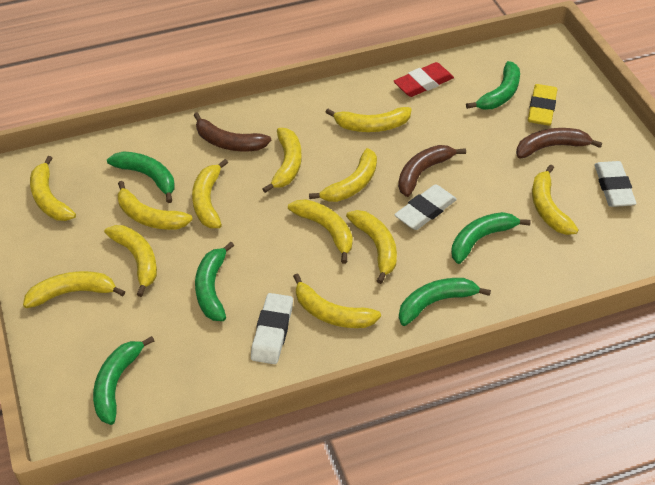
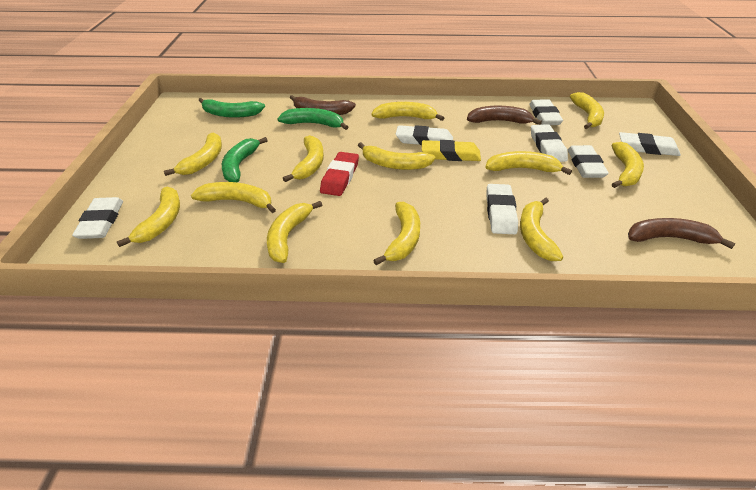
green banana: 6 -> 3
white eraser: 3 -> 7

